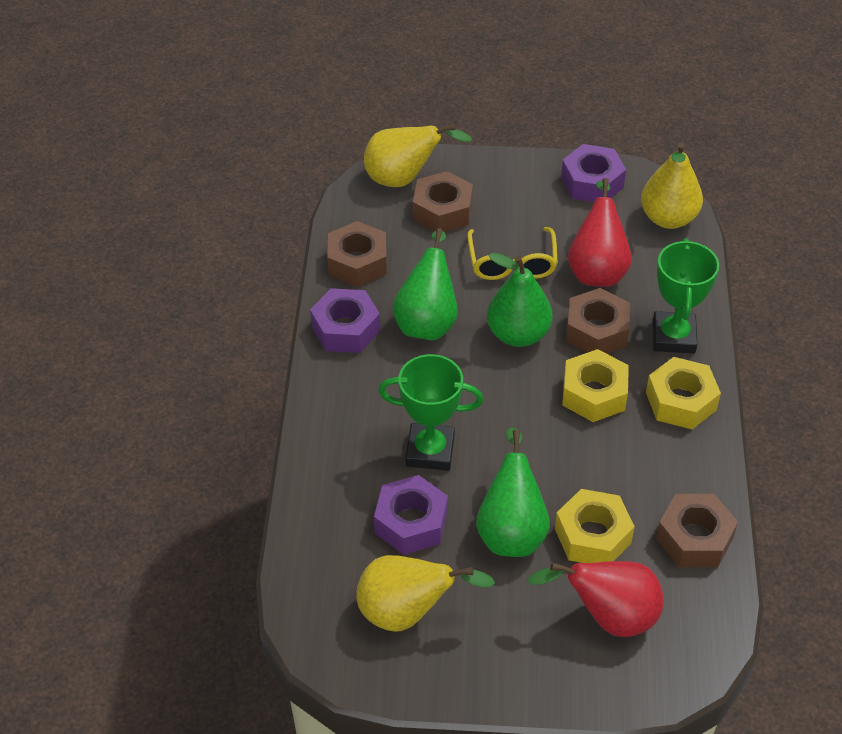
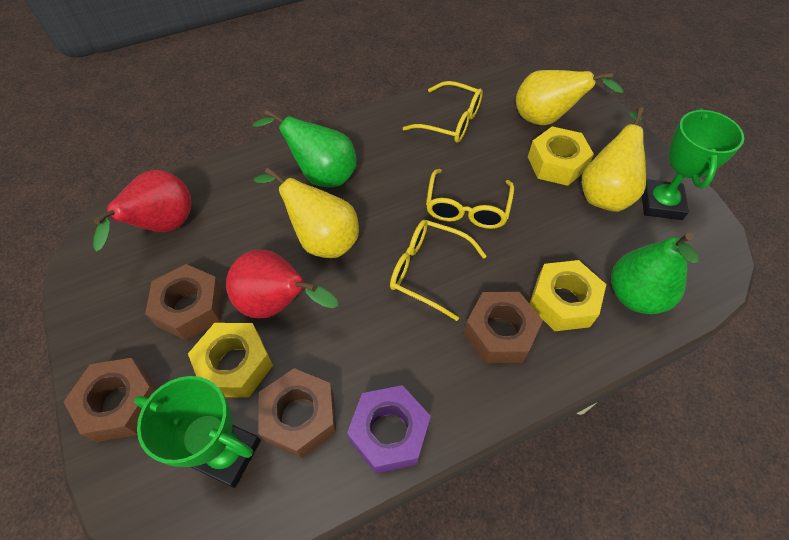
green pear: 3 -> 2
purple nut: 3 -> 1
yellow glasses: 1 -> 3

